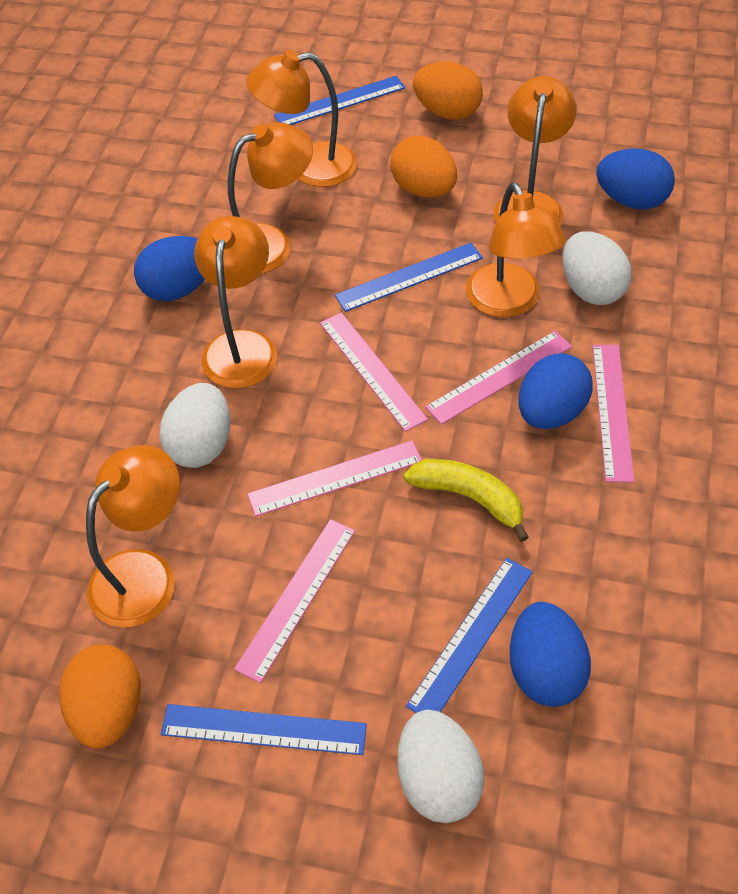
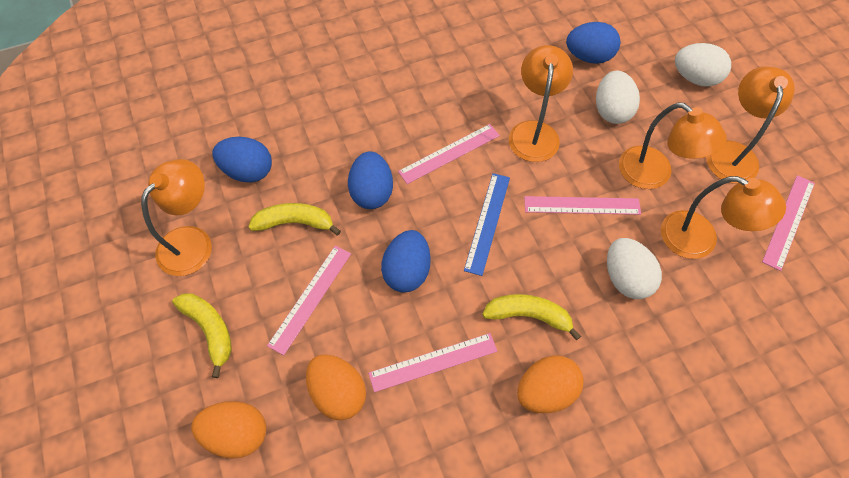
blue ruler: 4 -> 1
orange lamp: 6 -> 5
yellow banana: 1 -> 3

